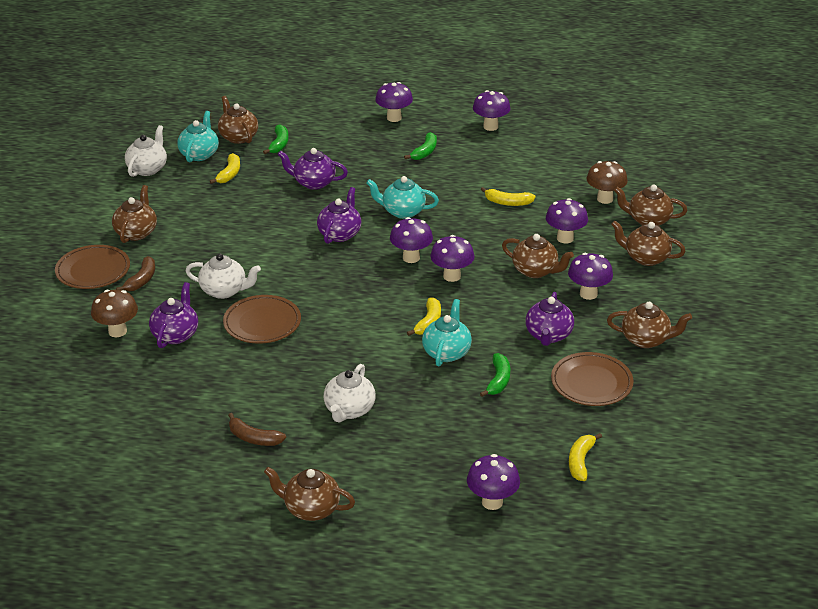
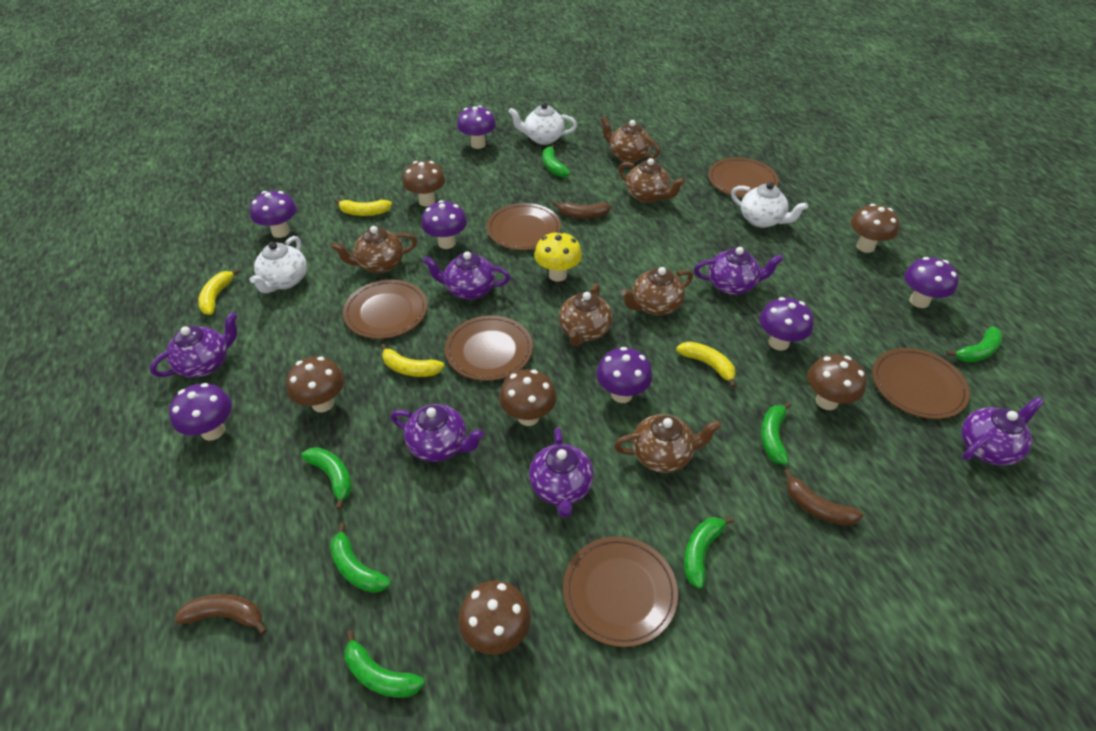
brown banana: 2 -> 3
brown mushroom: 2 -> 6
brown plate: 3 -> 6
brown teapot: 7 -> 6
green banana: 3 -> 7
purple teapot: 4 -> 6
turquoise teapot: 3 -> 0
yellow mushroom: 0 -> 1

